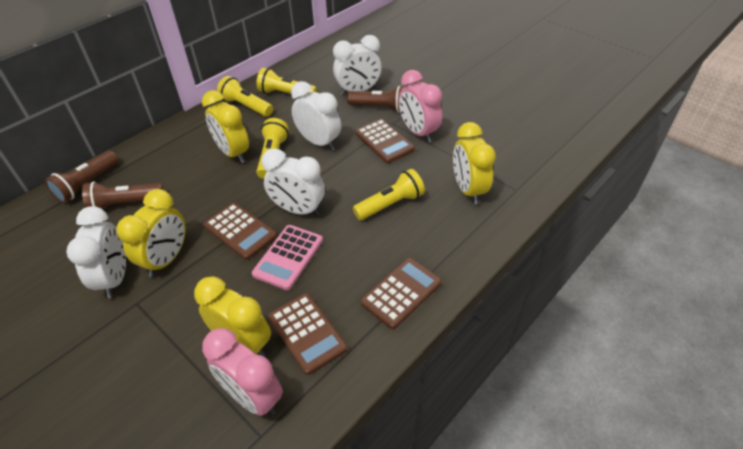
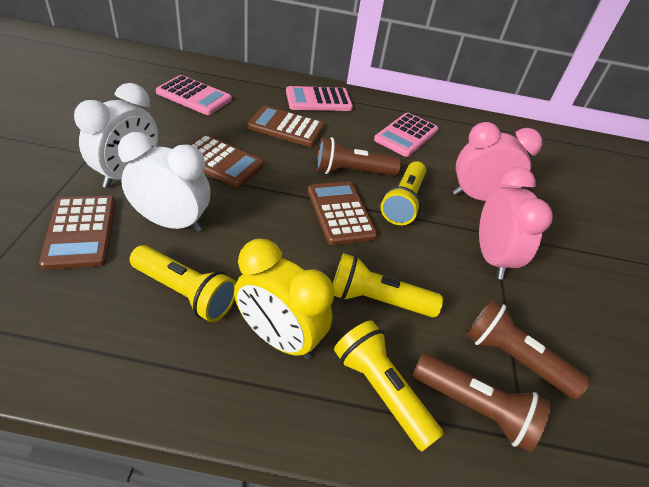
pink calculator: 1 -> 3
white clock: 4 -> 2
yellow clock: 4 -> 1

